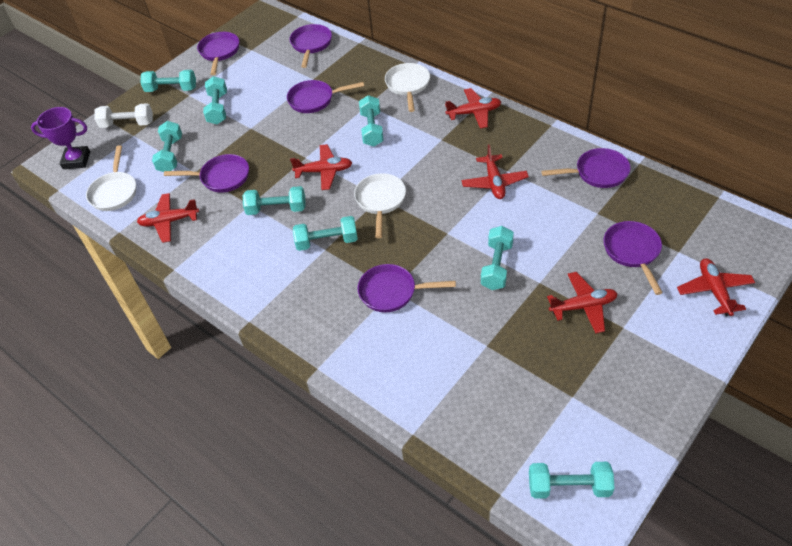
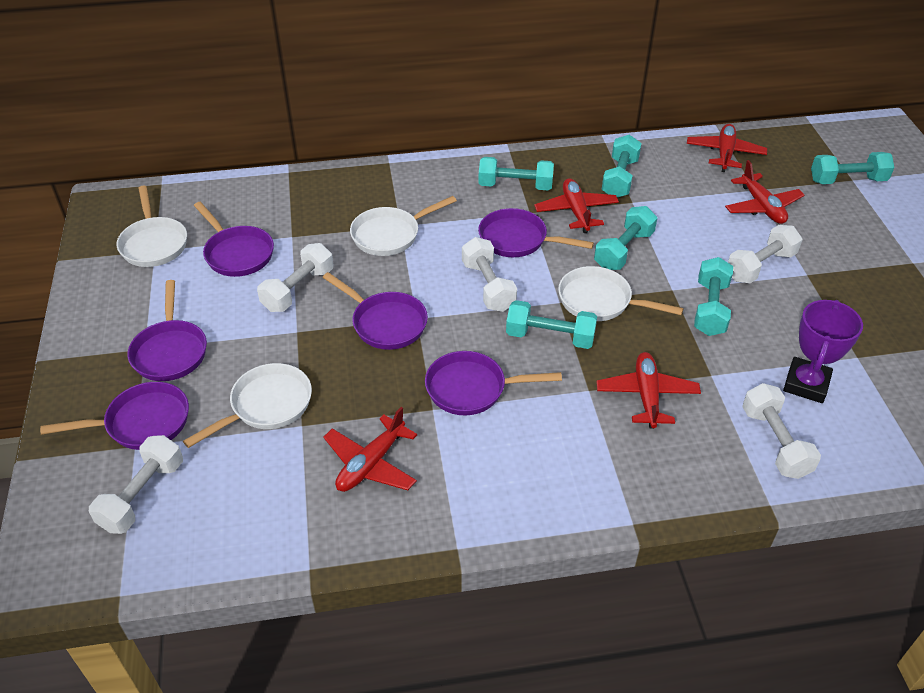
purple pan: 7 -> 6
red plane: 6 -> 5
turquoise dumbbell: 8 -> 6
white dumbbell: 1 -> 5
white pan: 3 -> 4

